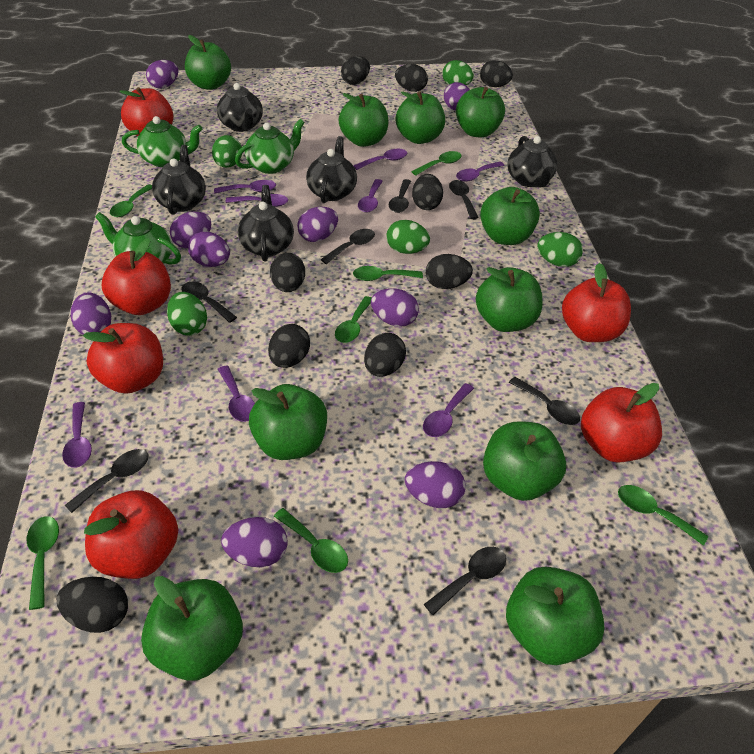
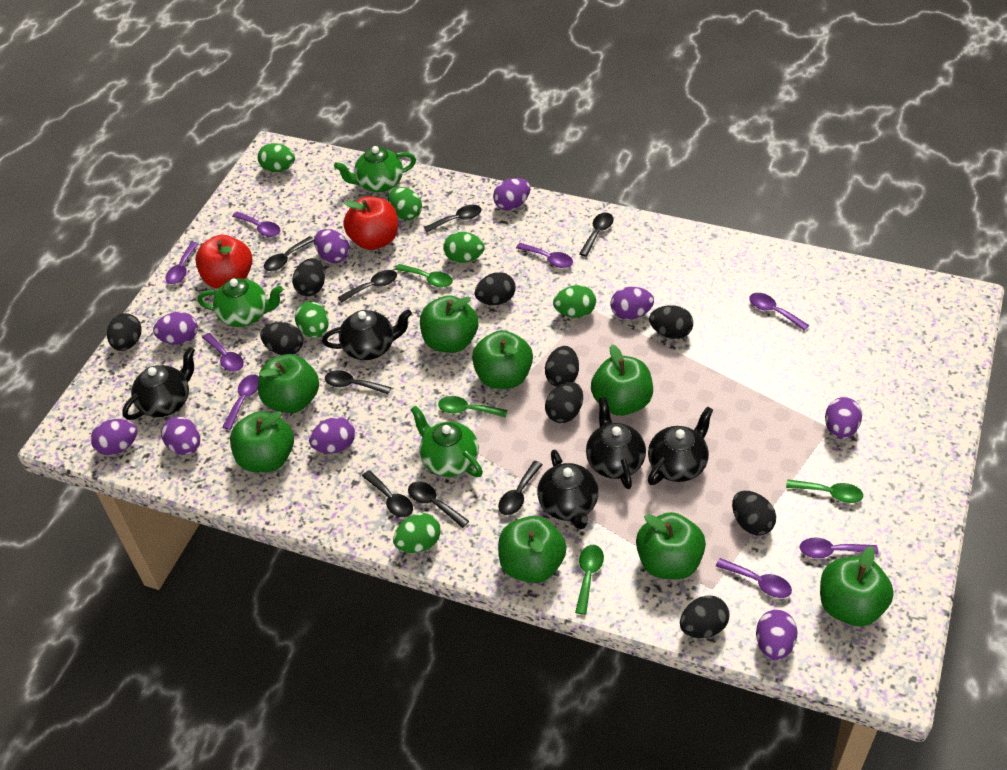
black spoon: 7 -> 8
green apple: 10 -> 8
green egg: 5 -> 6
green spoon: 7 -> 4
red apple: 6 -> 2

